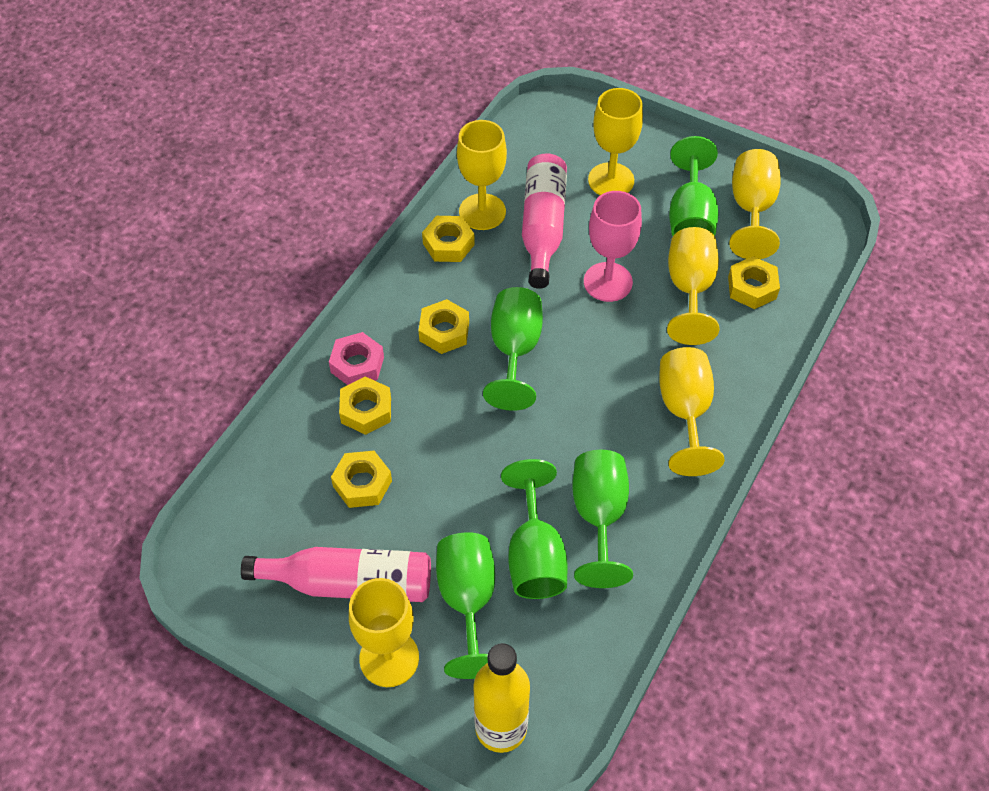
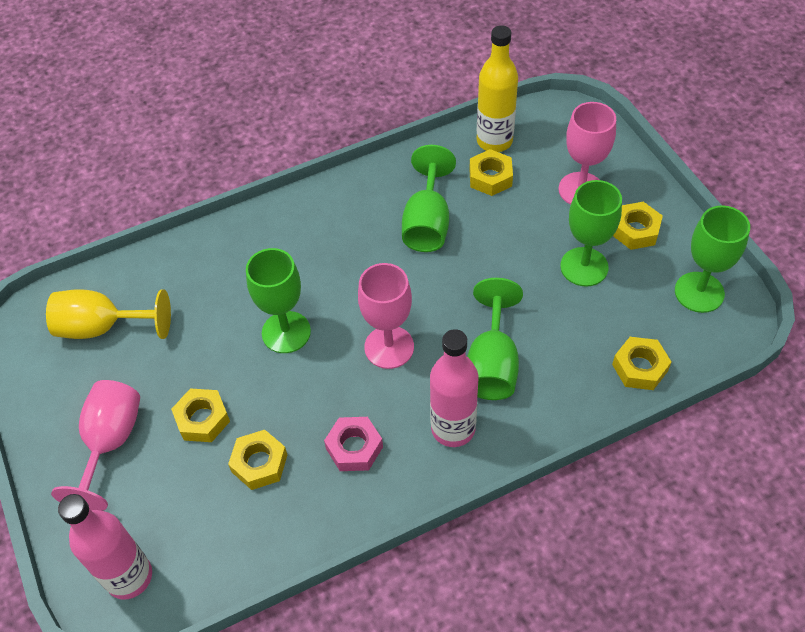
pink goblet: 1 -> 3
yellow goblet: 6 -> 1

